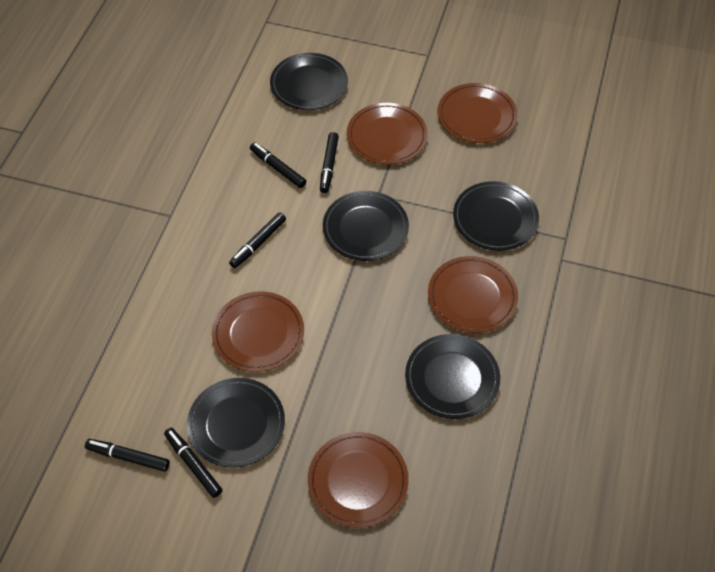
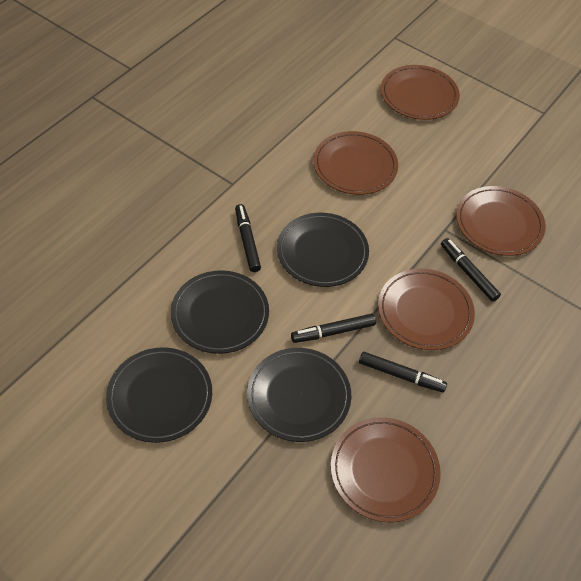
black marker: 5 -> 4
black plate: 5 -> 4

